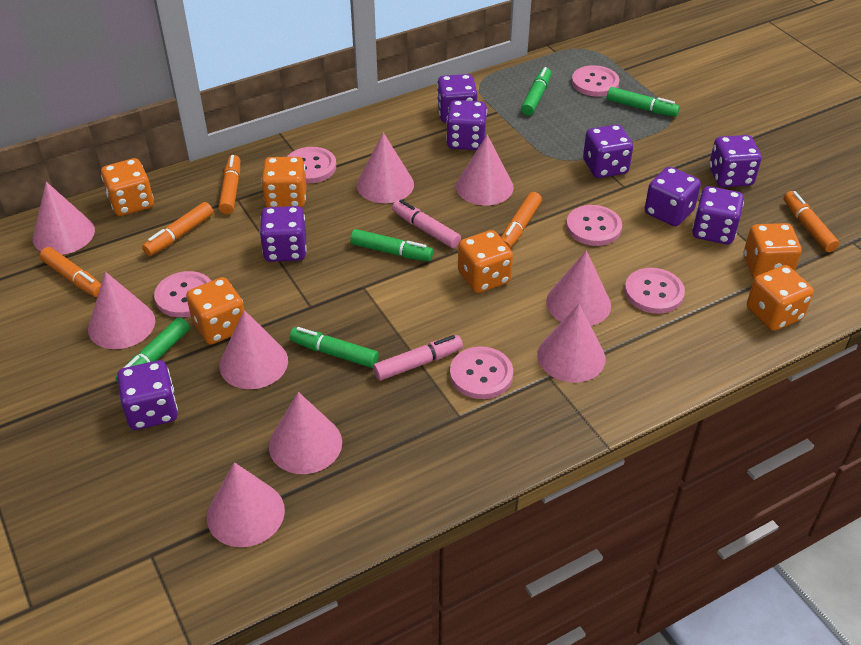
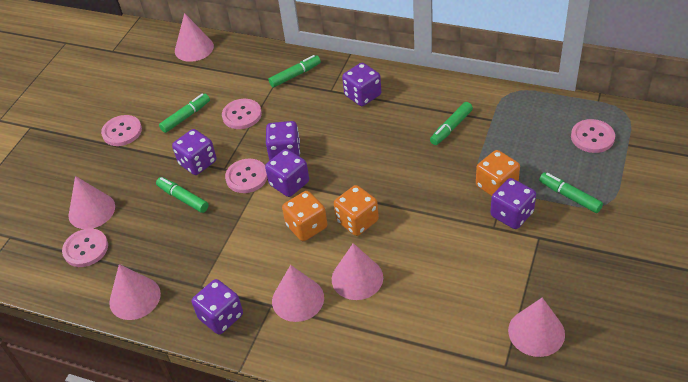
orange dice: 6 -> 3
orange marker: 5 -> 0
pink button: 6 -> 5
pink cone: 9 -> 6
pink marker: 2 -> 0
purple dice: 8 -> 6

